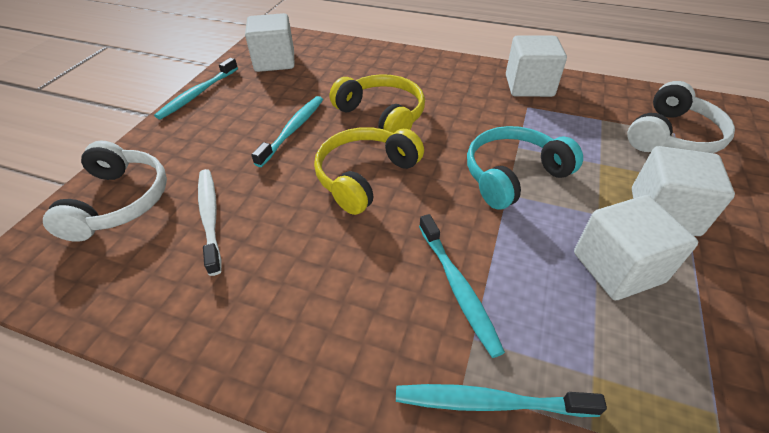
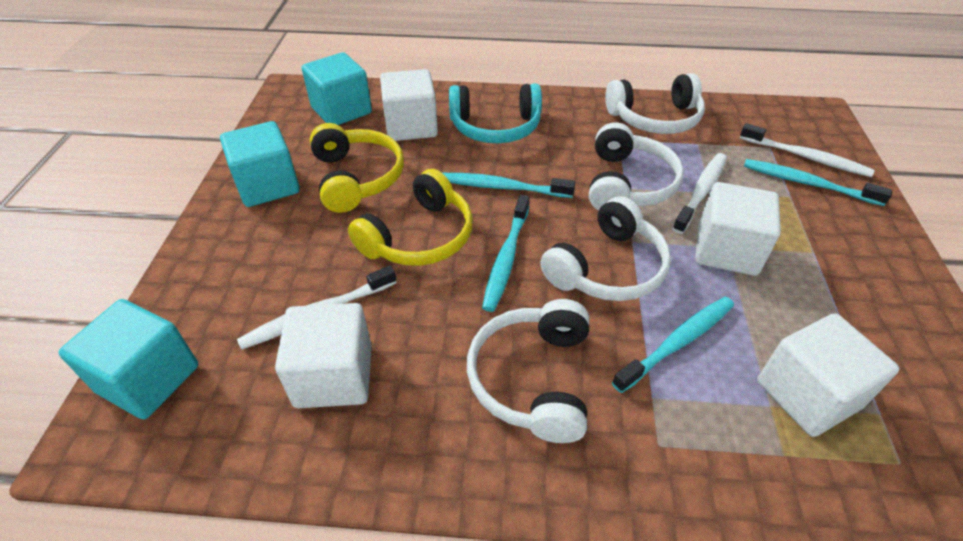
turquoise cube: 0 -> 3
white headphones: 2 -> 4
white toothbrush: 1 -> 3

